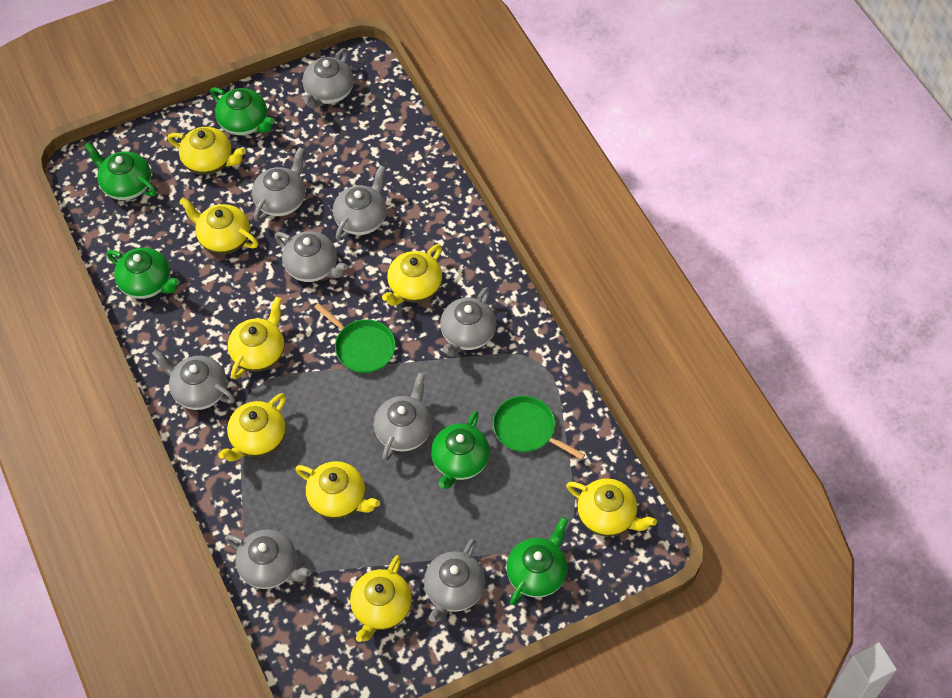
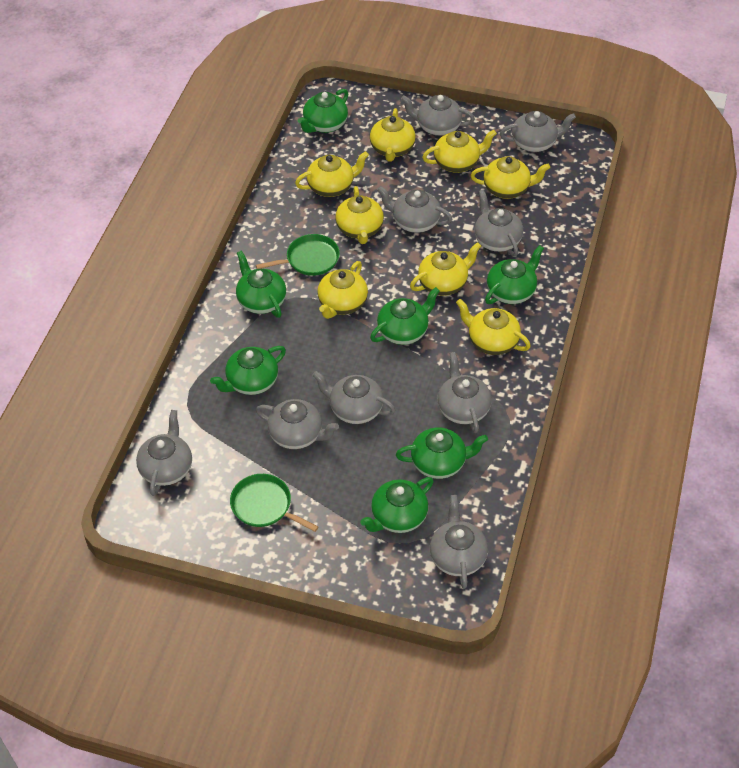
green teapot: 5 -> 7

